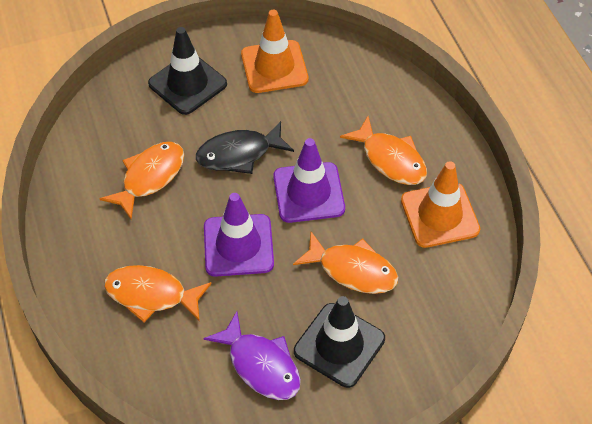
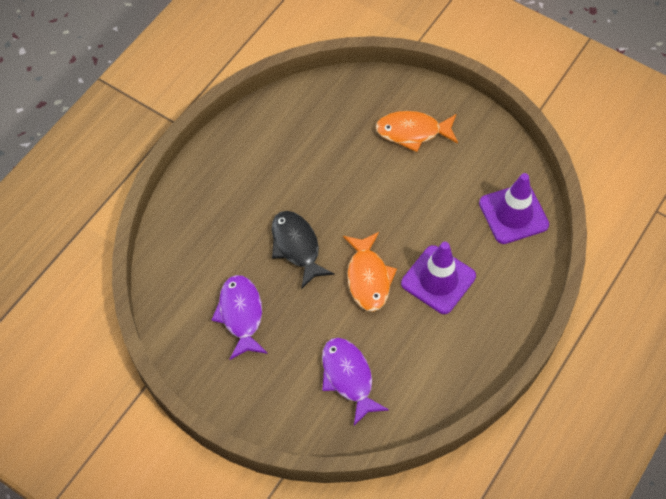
black traffic cone: 2 -> 0
orange fish: 4 -> 2
orange traffic cone: 2 -> 0
purple fish: 1 -> 2

